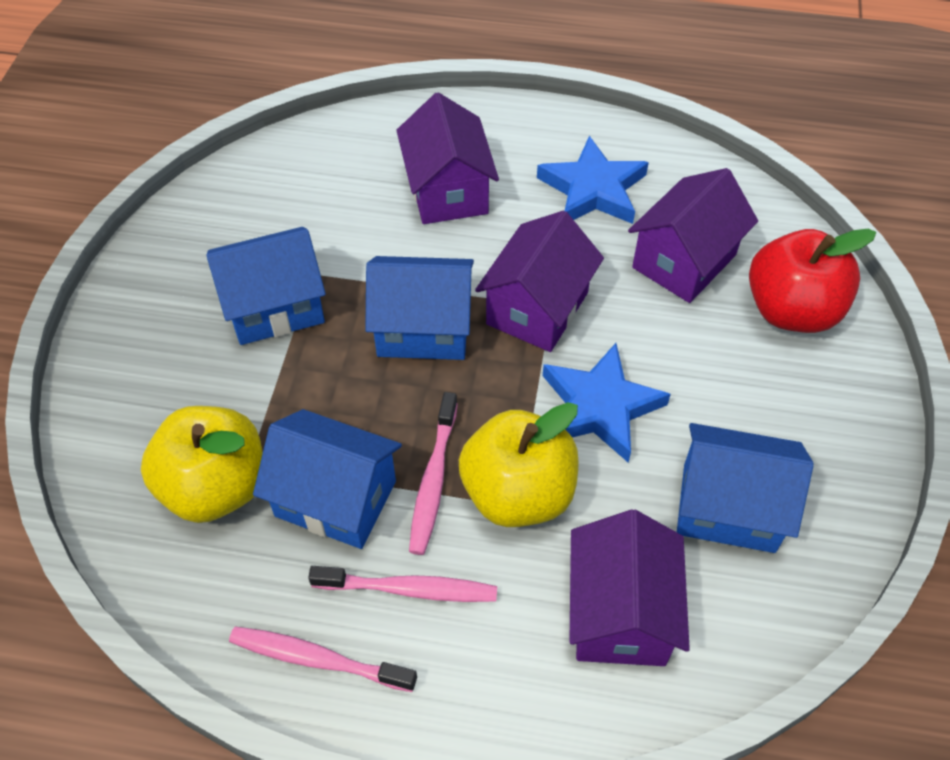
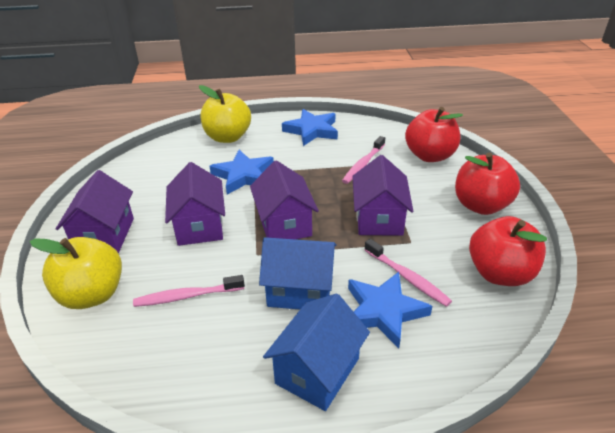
blue house: 4 -> 2
blue star: 2 -> 3
red apple: 1 -> 3

